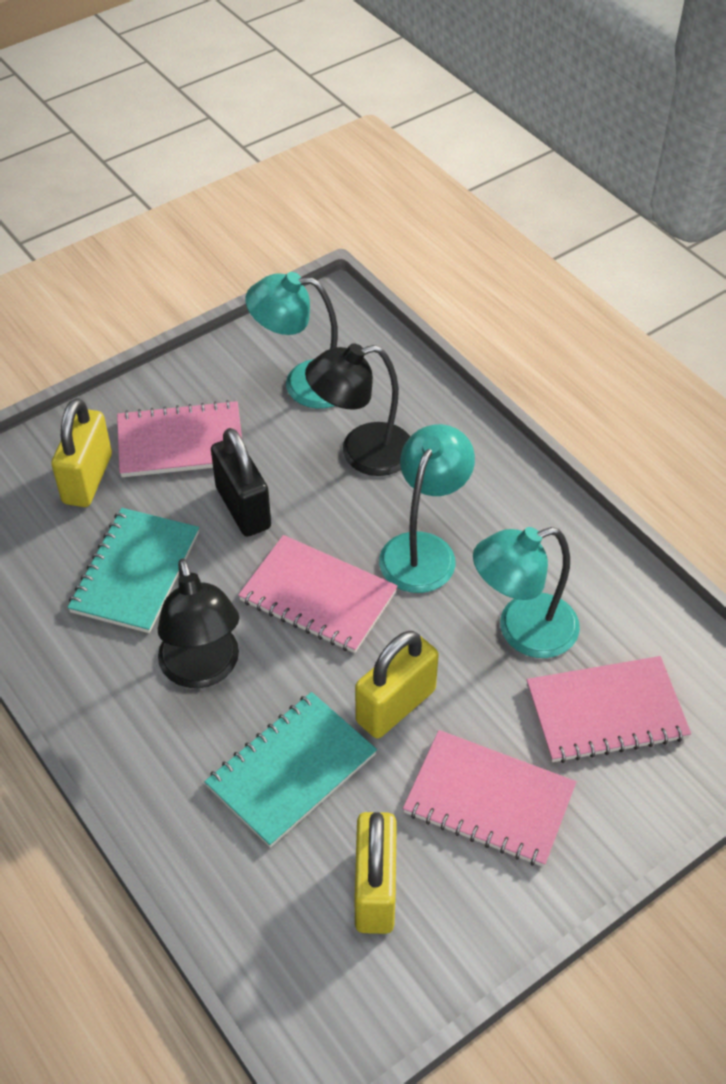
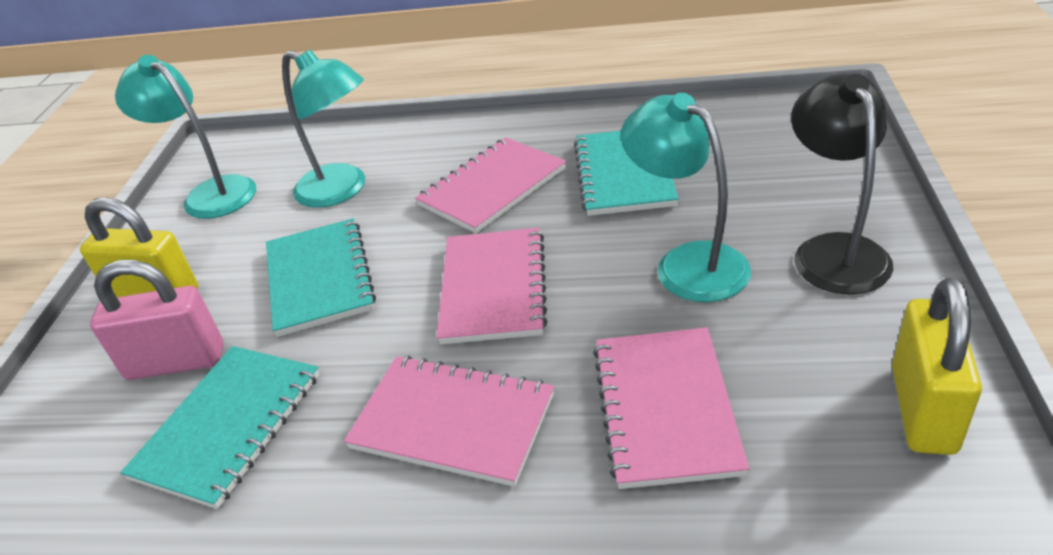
black lamp: 2 -> 1
black padlock: 1 -> 0
pink padlock: 0 -> 1
turquoise notebook: 2 -> 3
yellow padlock: 3 -> 2

